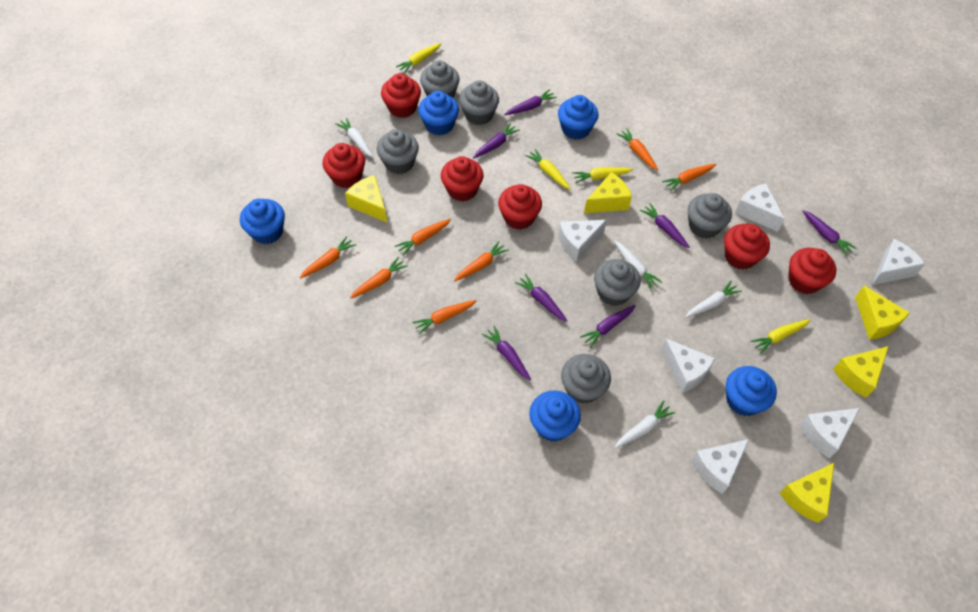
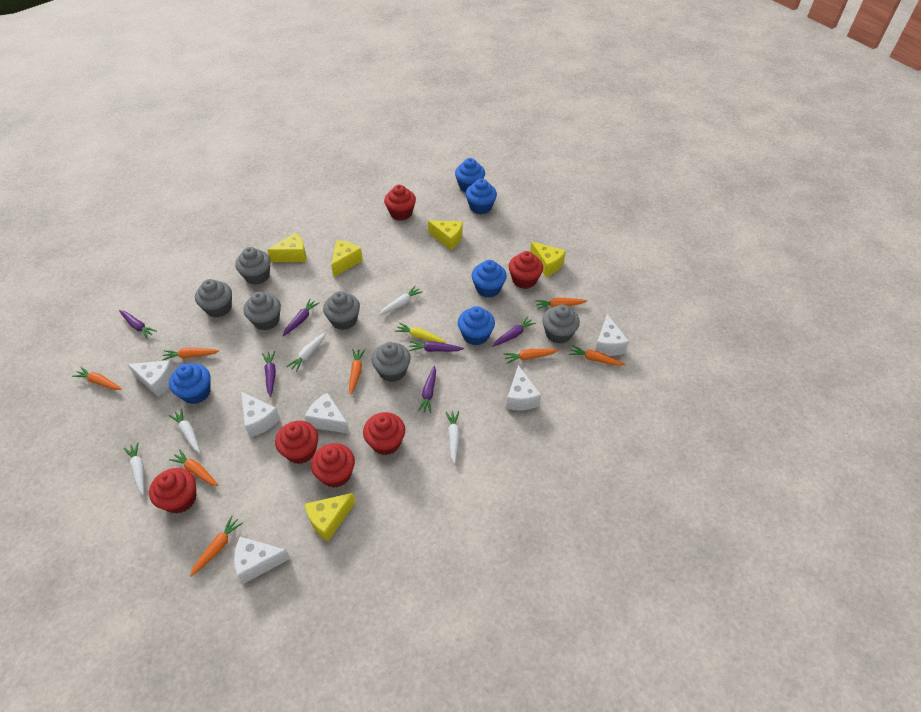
orange carrot: 7 -> 8
purple carrot: 7 -> 6
white carrot: 4 -> 5
yellow carrot: 4 -> 1

